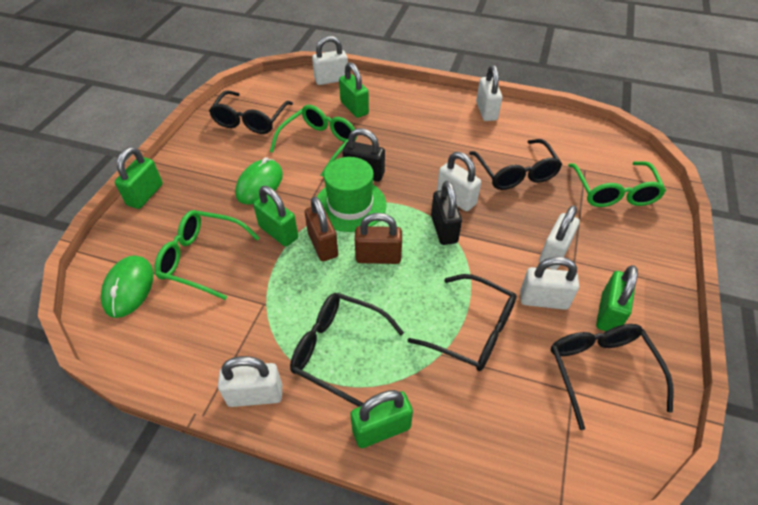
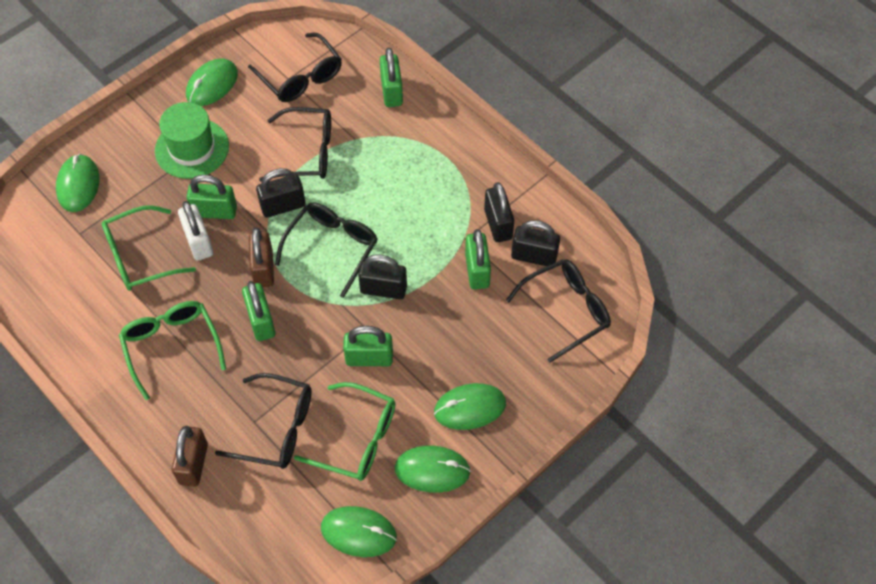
black padlock: 2 -> 4
green mouse: 2 -> 5
white padlock: 6 -> 1

